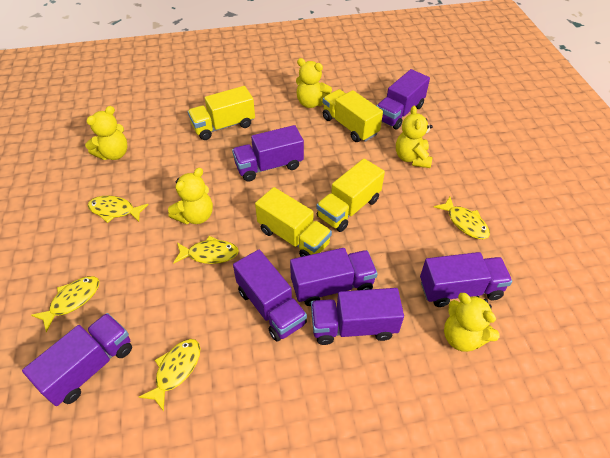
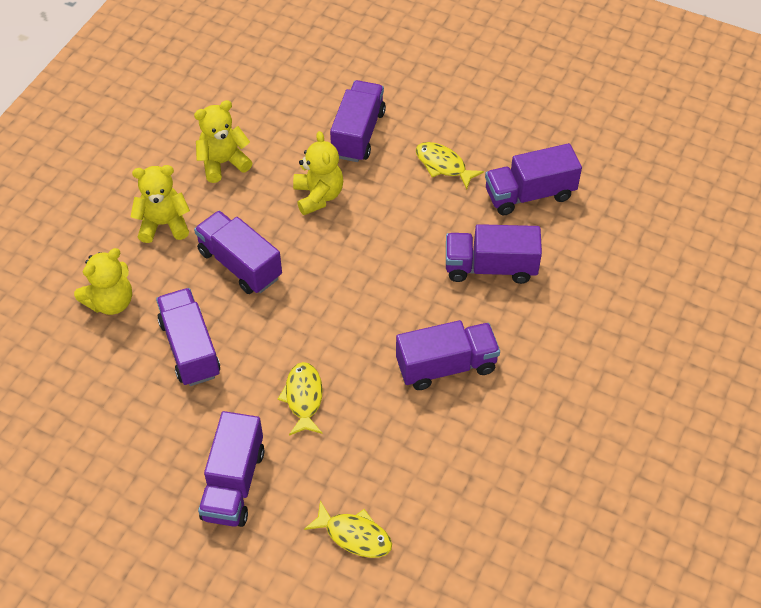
yellow fish: 5 -> 3
yellow teddy bear: 5 -> 4
yellow truck: 4 -> 0

